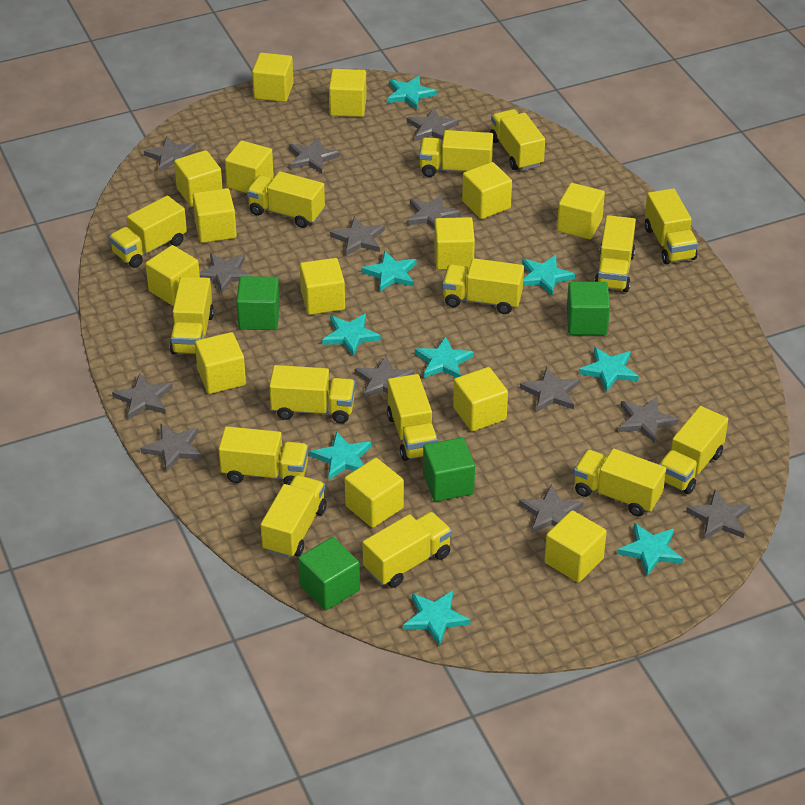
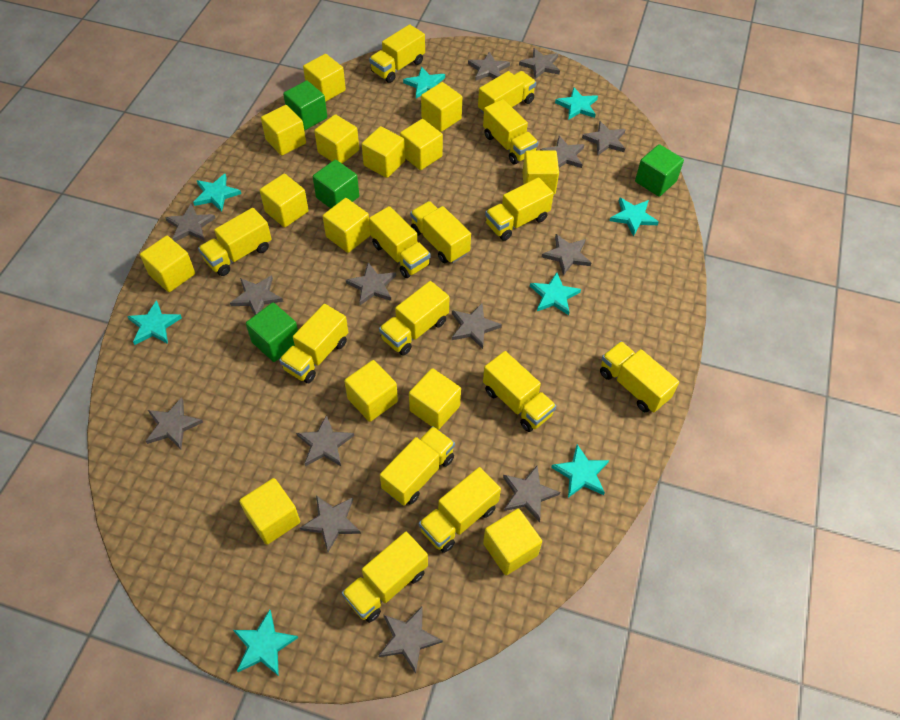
grey star: 13 -> 14
turquoise star: 9 -> 8
yellow truck: 15 -> 14

